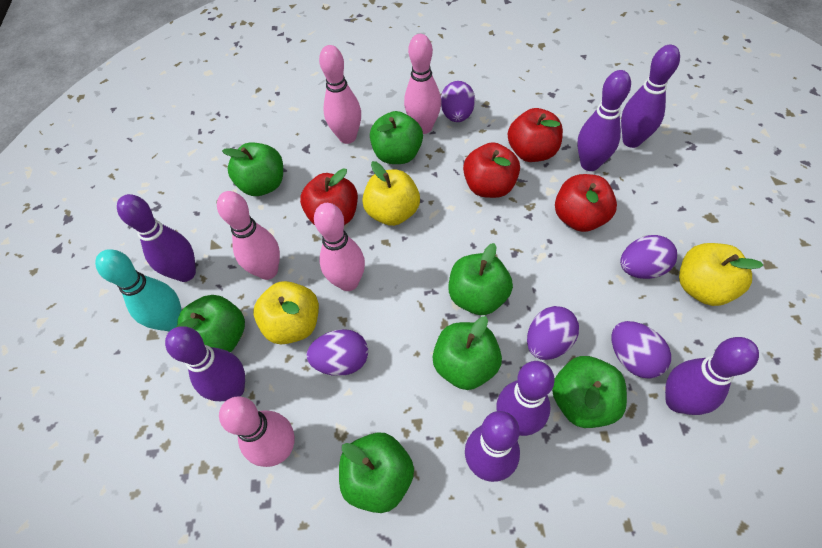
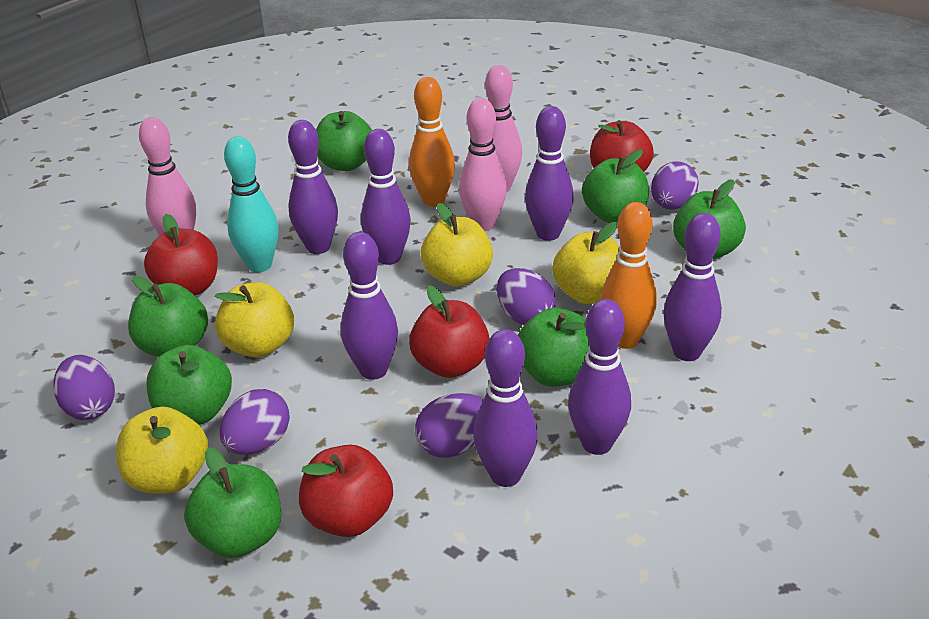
orange bowling pin: 0 -> 2
pink bowling pin: 5 -> 3
yellow apple: 3 -> 4

